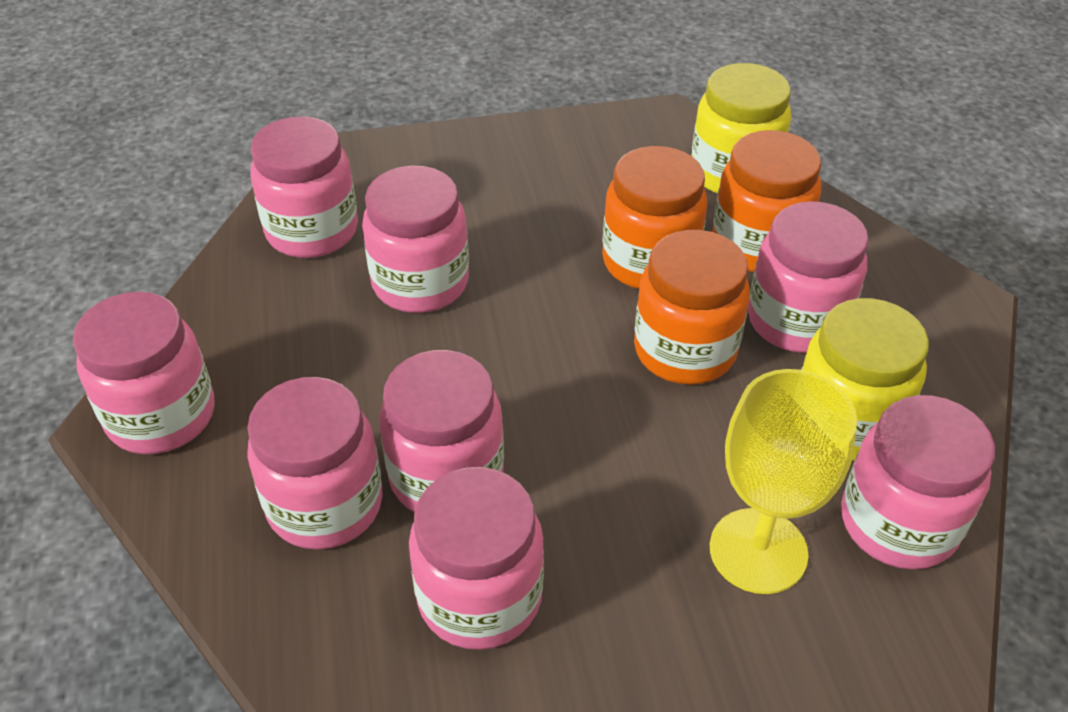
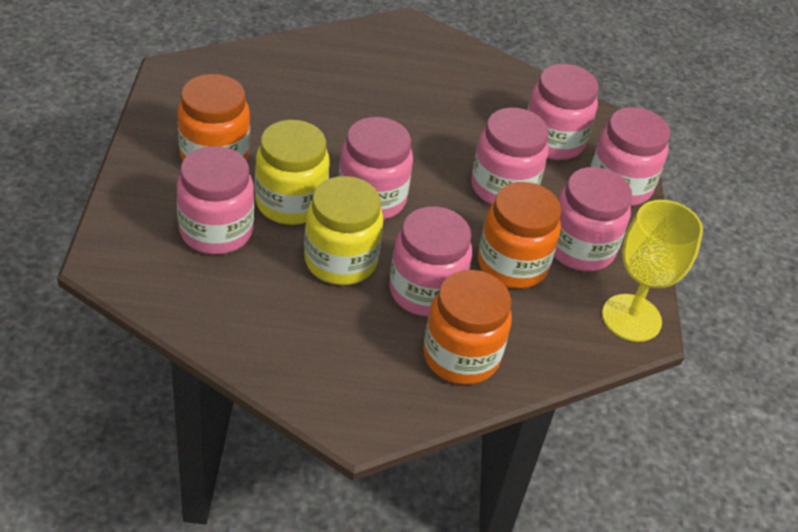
pink jar: 8 -> 7

